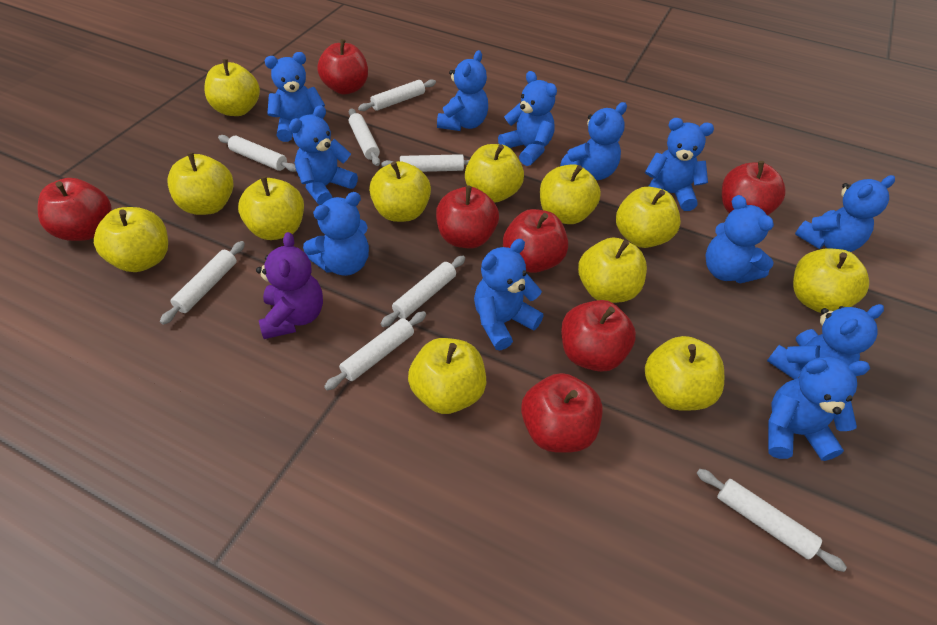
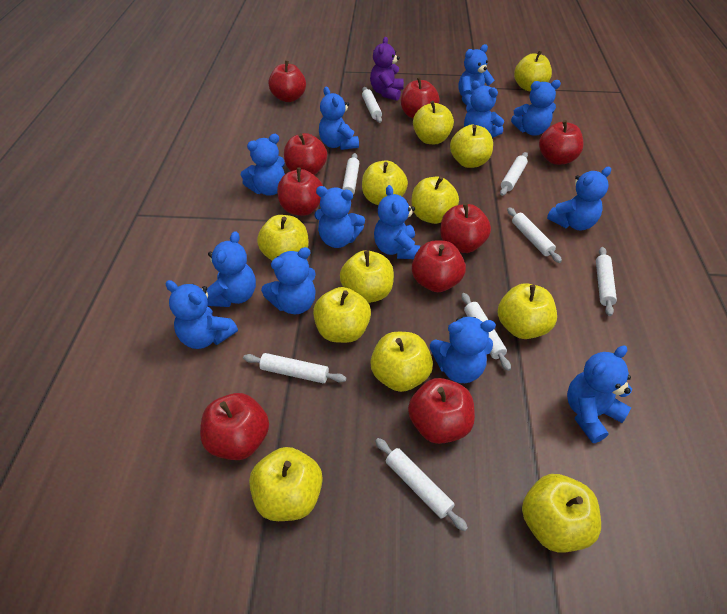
blue teddy bear: 12 -> 13
red apple: 7 -> 9

